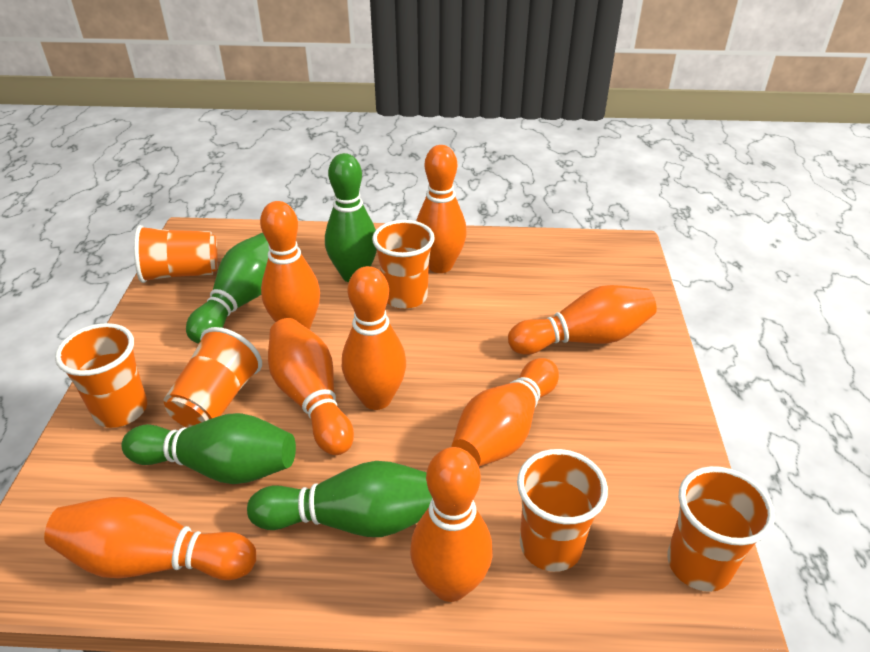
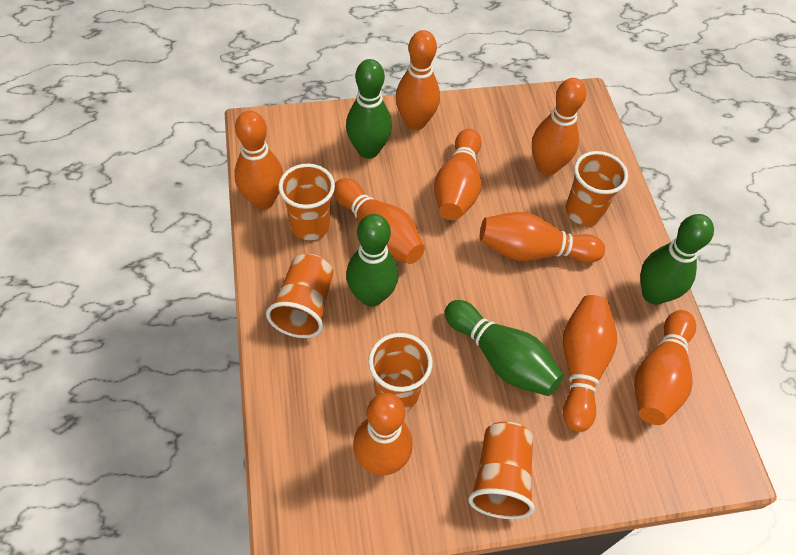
orange bowling pin: 8 -> 9
orange cup: 6 -> 5

